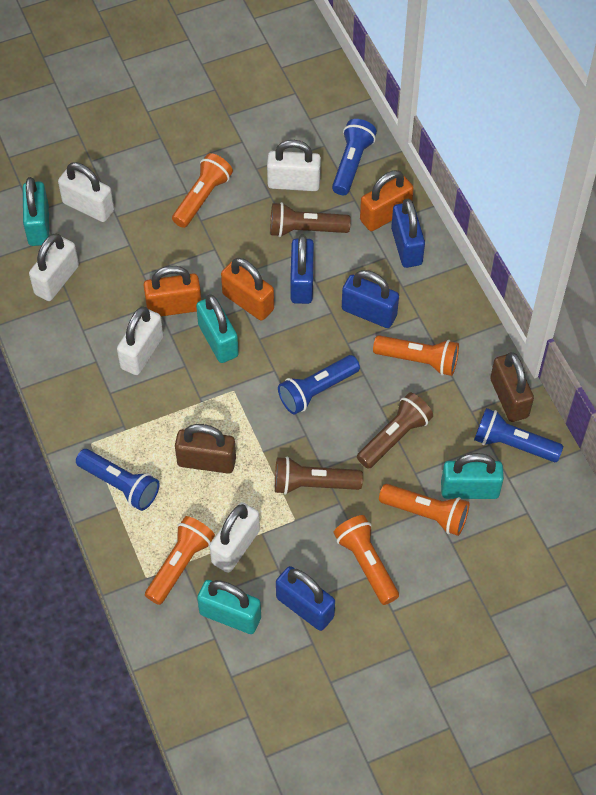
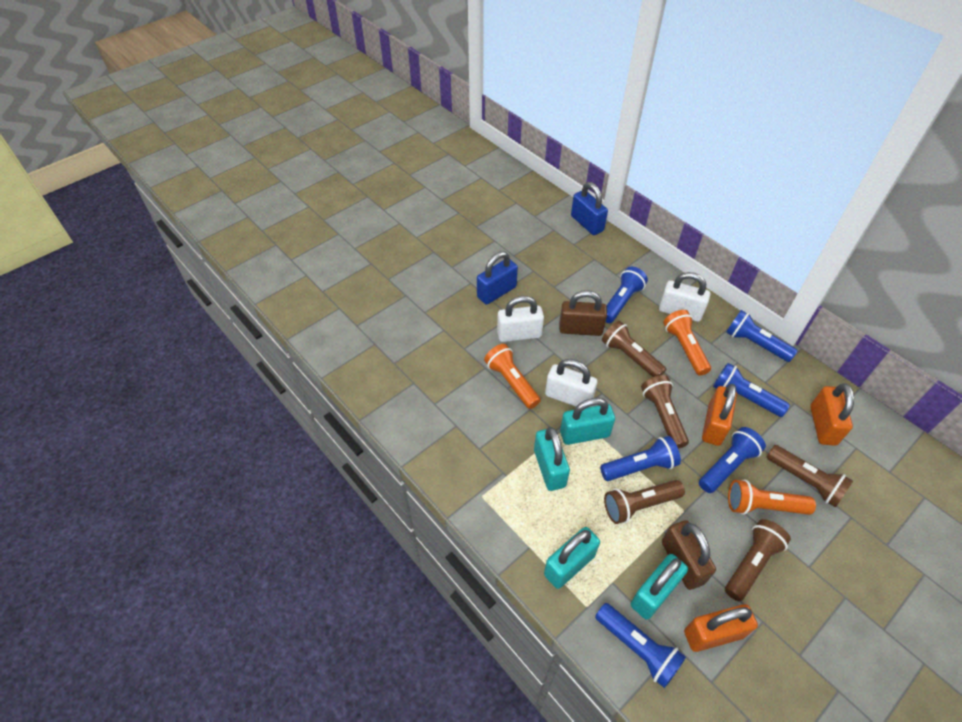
blue flashlight: 4 -> 6
blue padlock: 4 -> 2
brown flashlight: 3 -> 5
orange flashlight: 5 -> 3
white padlock: 5 -> 3

